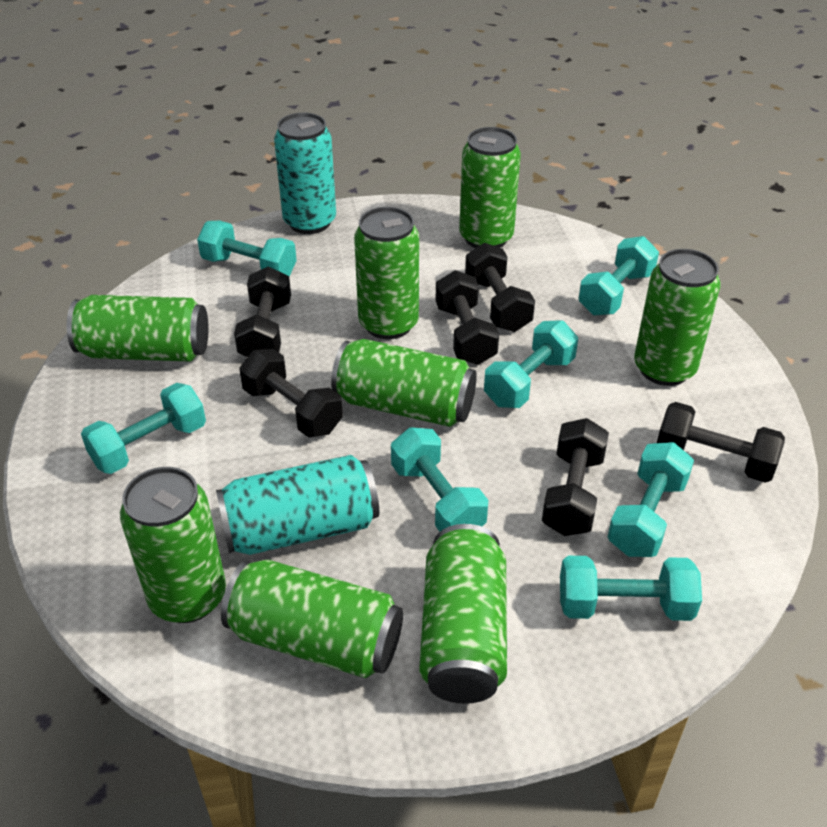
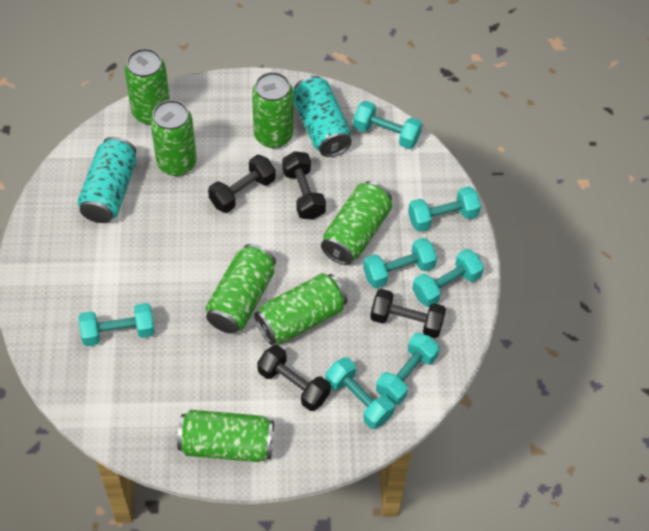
black dumbbell: 6 -> 4
green can: 8 -> 7

